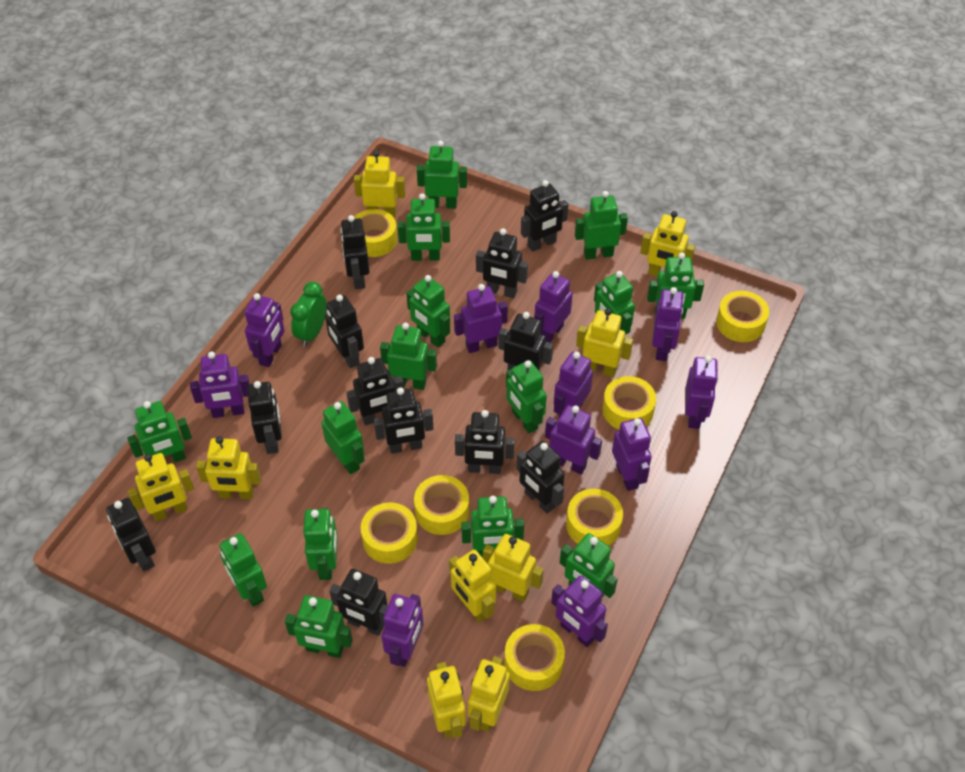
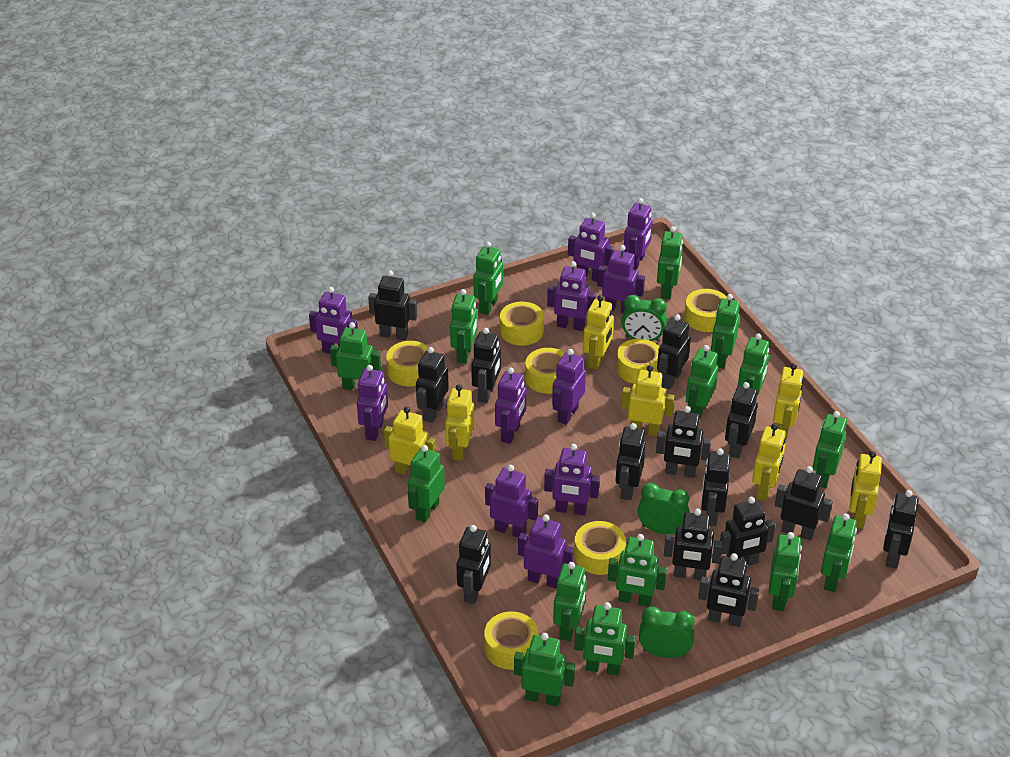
black robot: 12 -> 14
green clock: 1 -> 3
yellow robot: 9 -> 7

